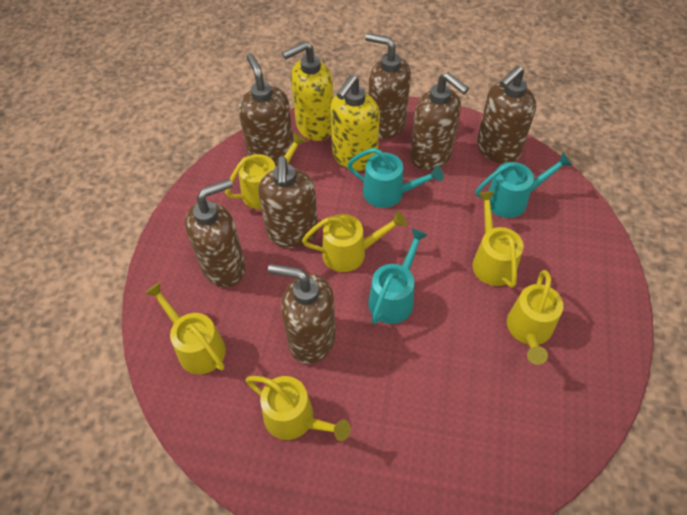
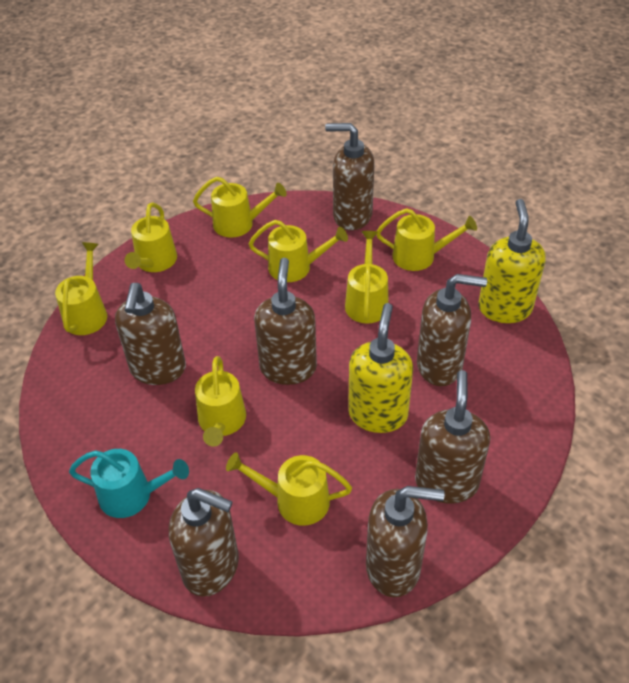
turquoise watering can: 3 -> 1
yellow watering can: 6 -> 8

